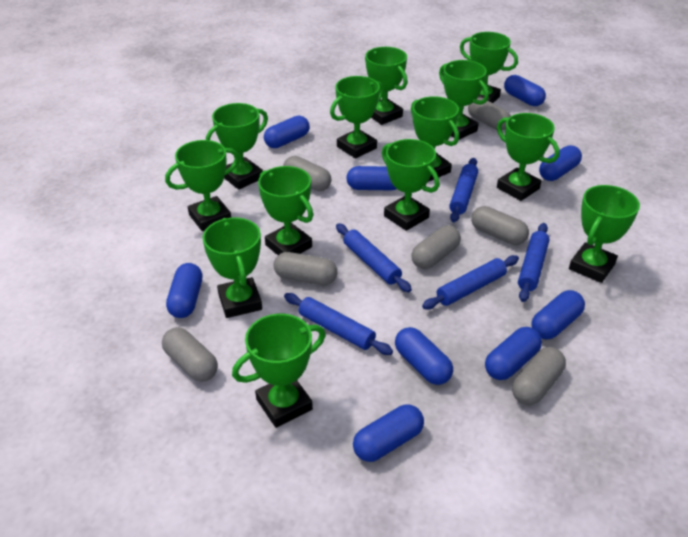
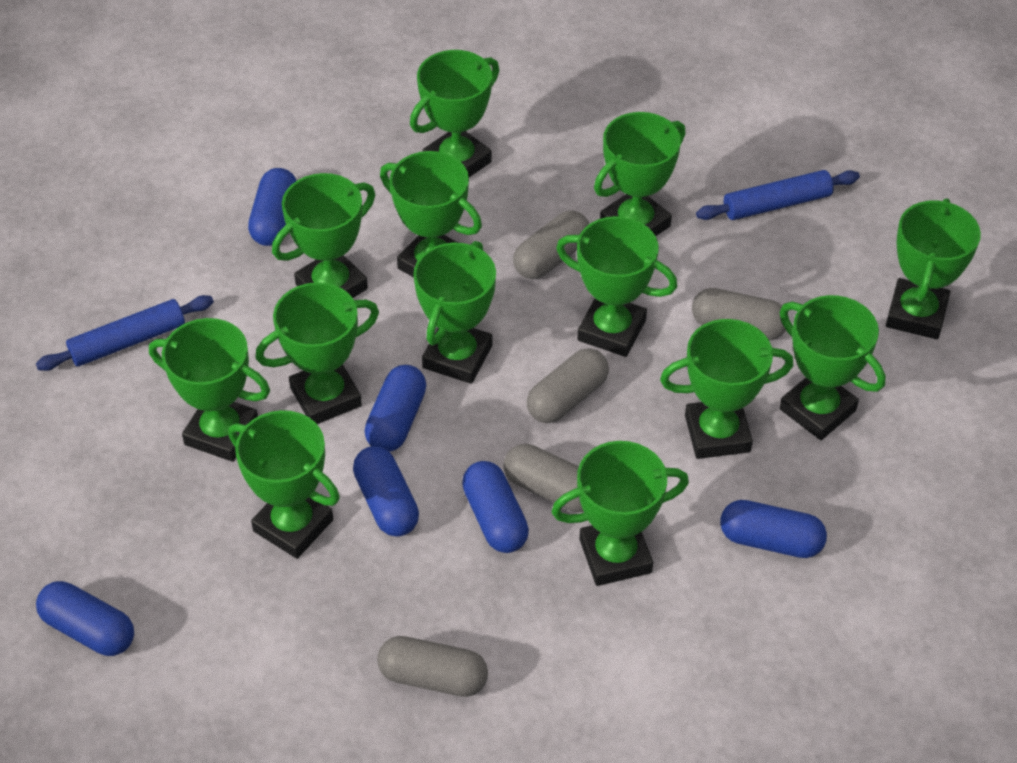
blue capsule: 9 -> 6
blue rolling pin: 5 -> 2
grey capsule: 7 -> 5

